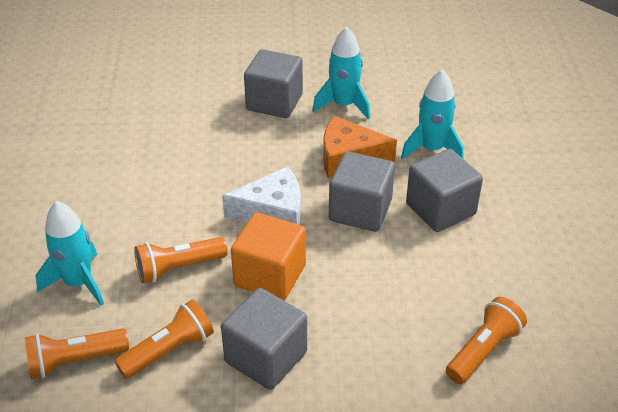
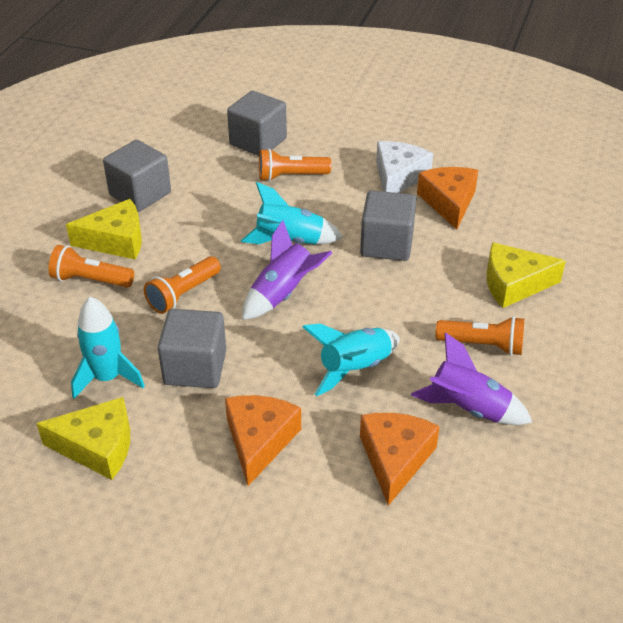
orange cheese: 1 -> 3
orange cube: 1 -> 0
purple rocket: 0 -> 2
yellow cheese: 0 -> 3

